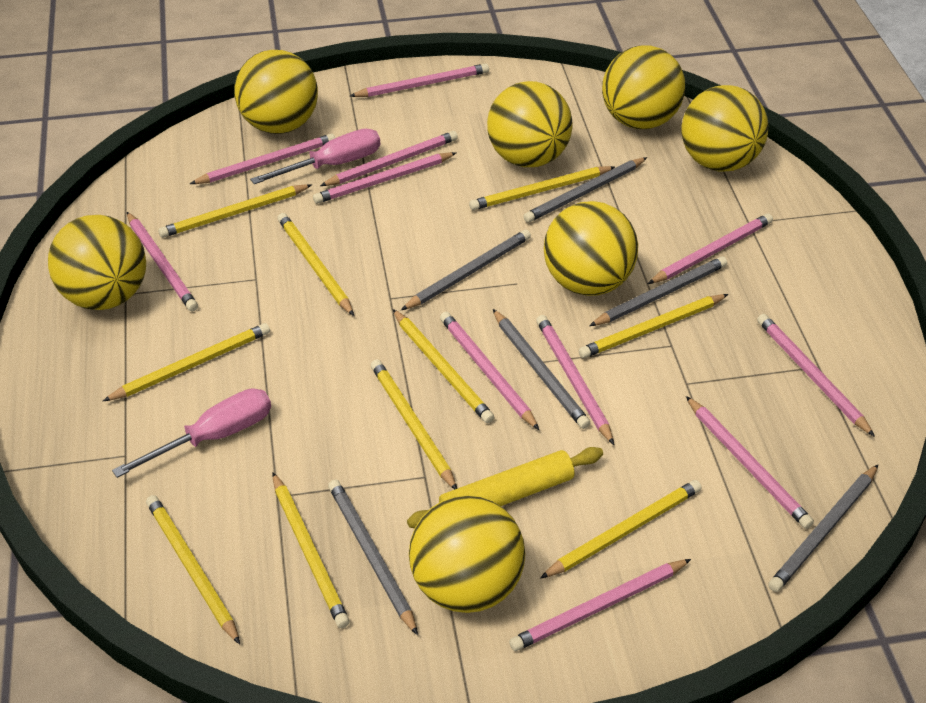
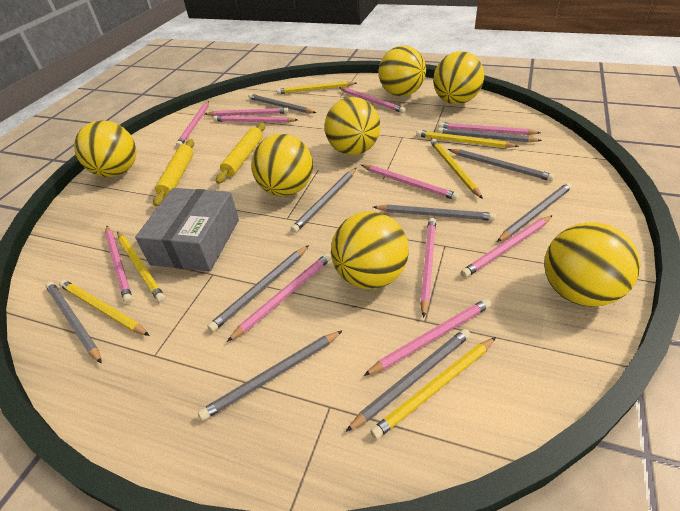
grey box: 0 -> 1
grey pencil: 6 -> 10
pink screwdriver: 2 -> 0
yellow pencil: 10 -> 6
yellow rolling pin: 1 -> 2

